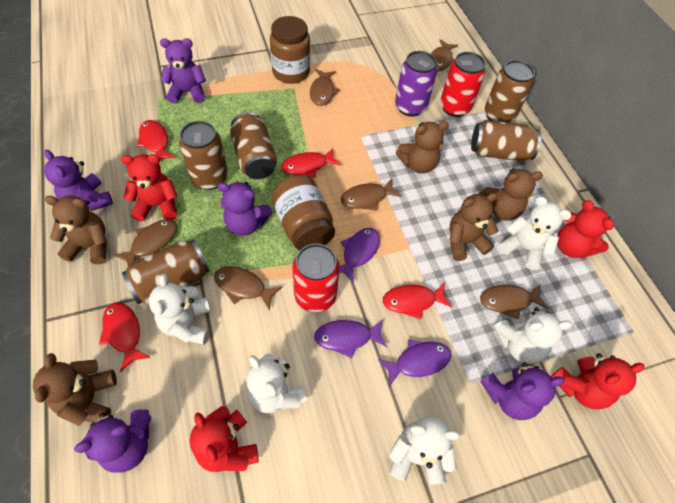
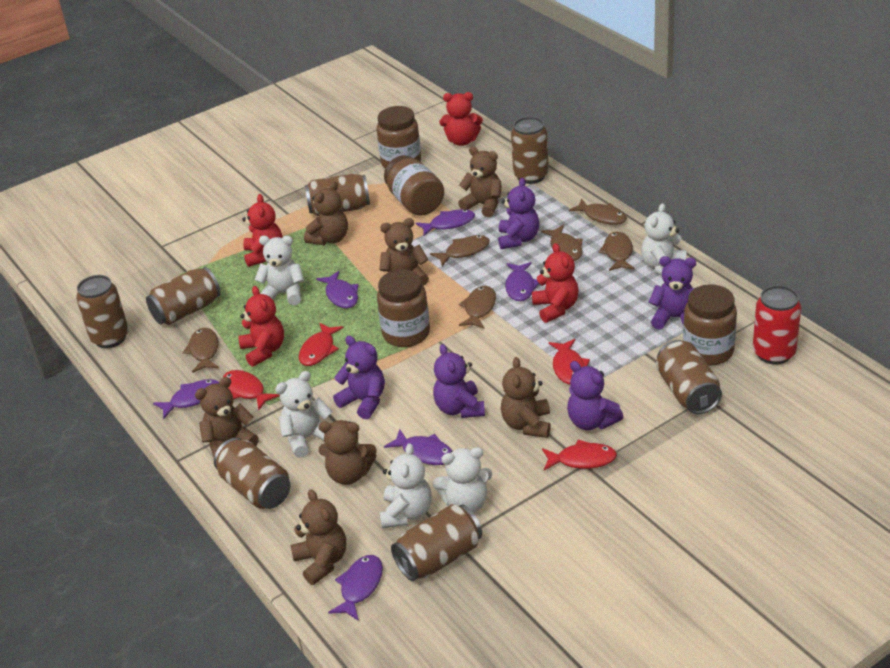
brown can: 5 -> 7
brown jar: 2 -> 4
brown teddy bear: 5 -> 7
purple can: 1 -> 0
purple fish: 3 -> 6
red can: 2 -> 1

